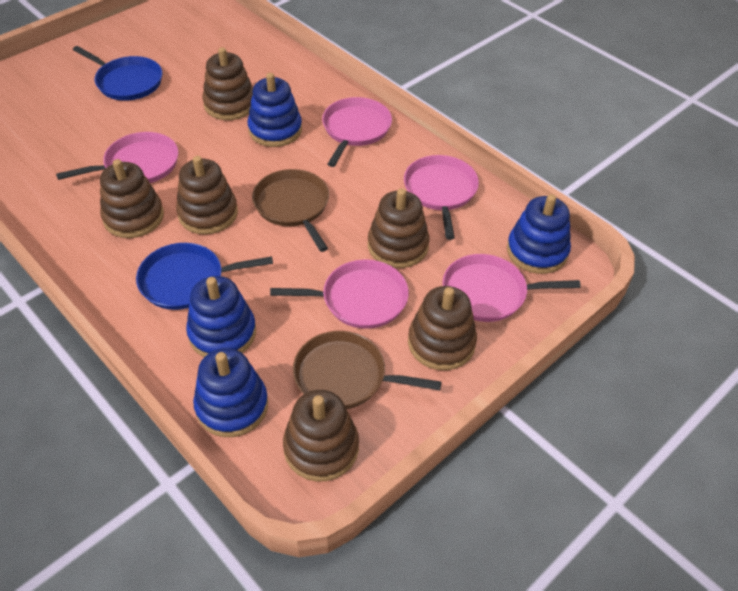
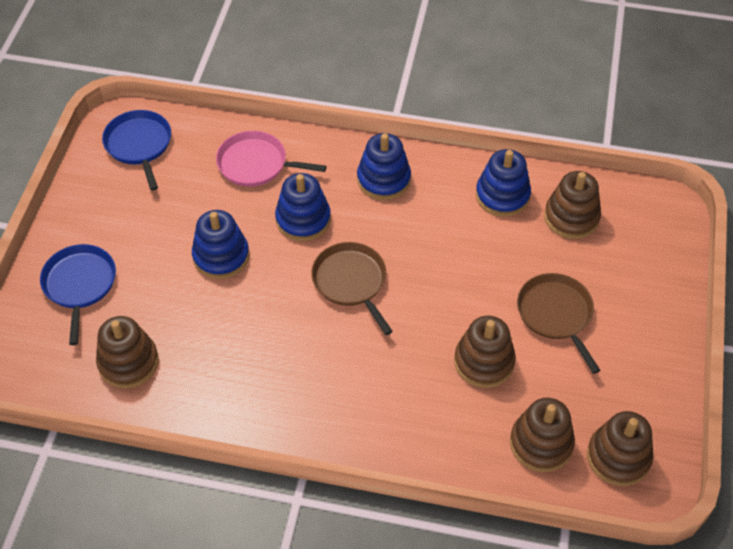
brown stacking toy: 6 -> 5
pink pan: 5 -> 1

